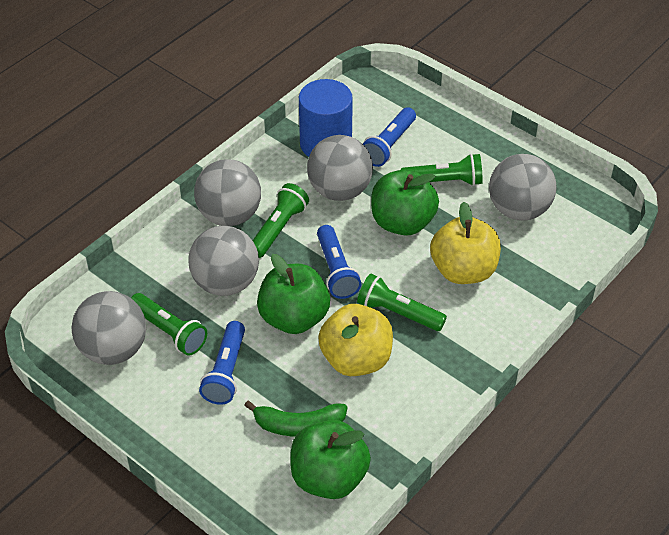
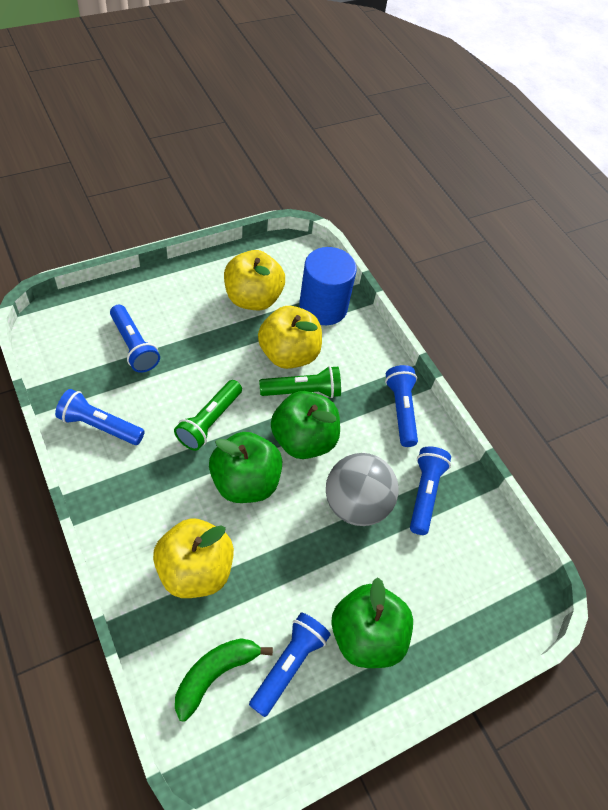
blue flashlight: 3 -> 5
green flashlight: 4 -> 2
grey ball: 5 -> 1
yellow apple: 2 -> 3

